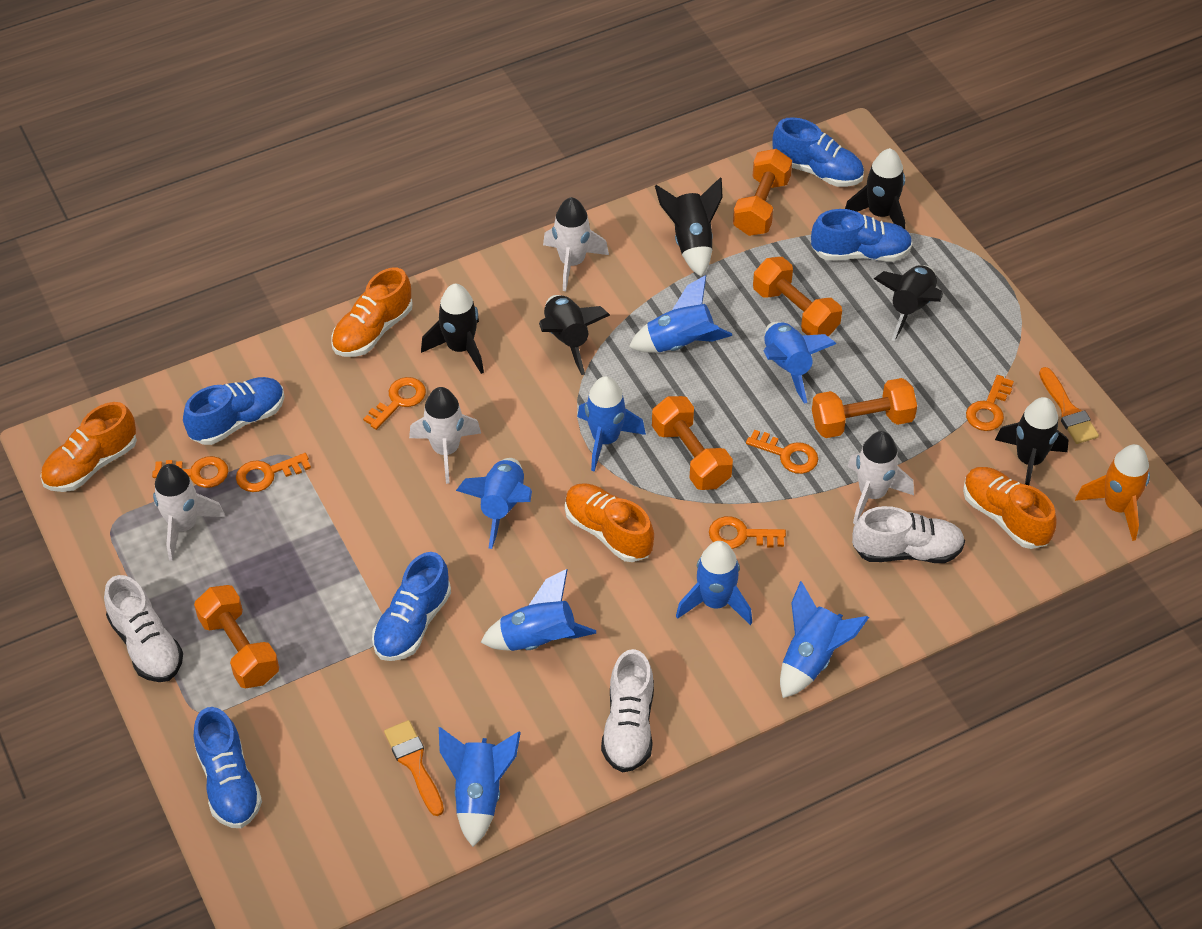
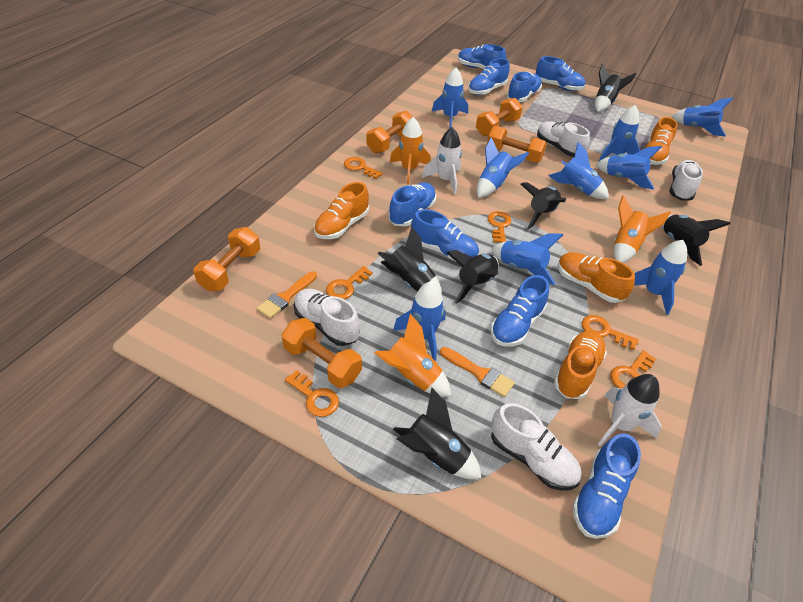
blue rocket: 8 -> 9
blue shoe: 5 -> 8
orange rocket: 1 -> 3
white rocket: 4 -> 2
white shoe: 3 -> 4

